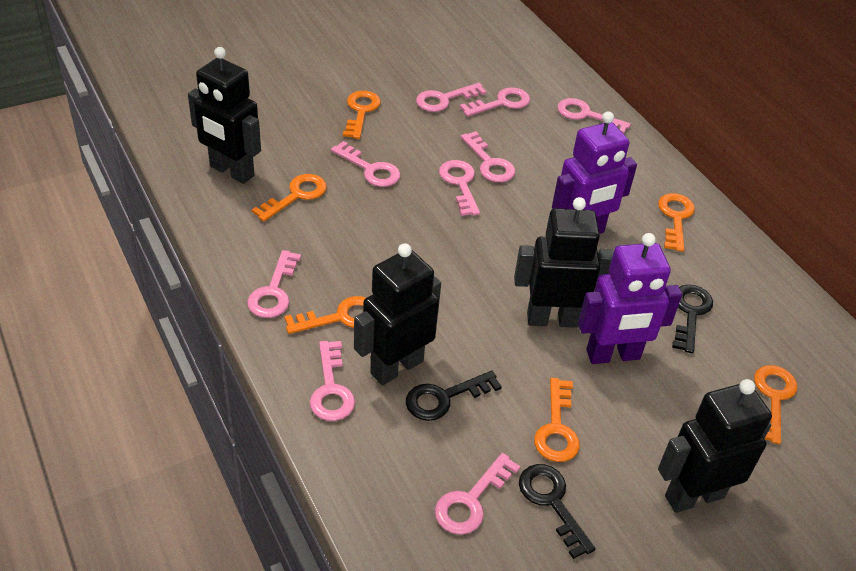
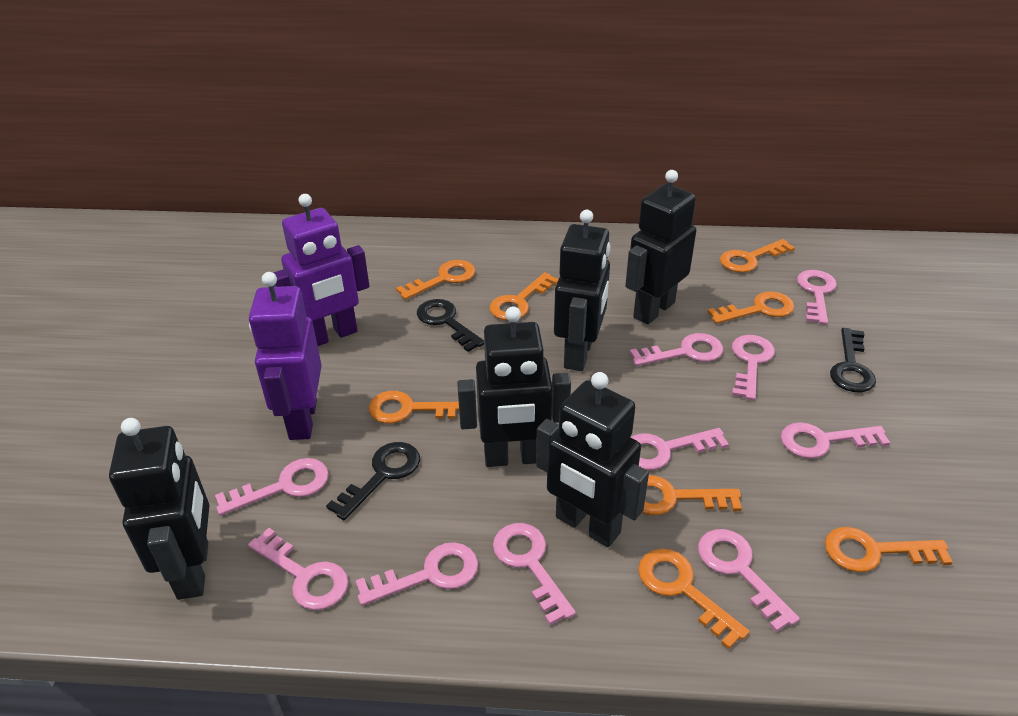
black robot: 4 -> 5
orange key: 6 -> 8
pink key: 9 -> 10

